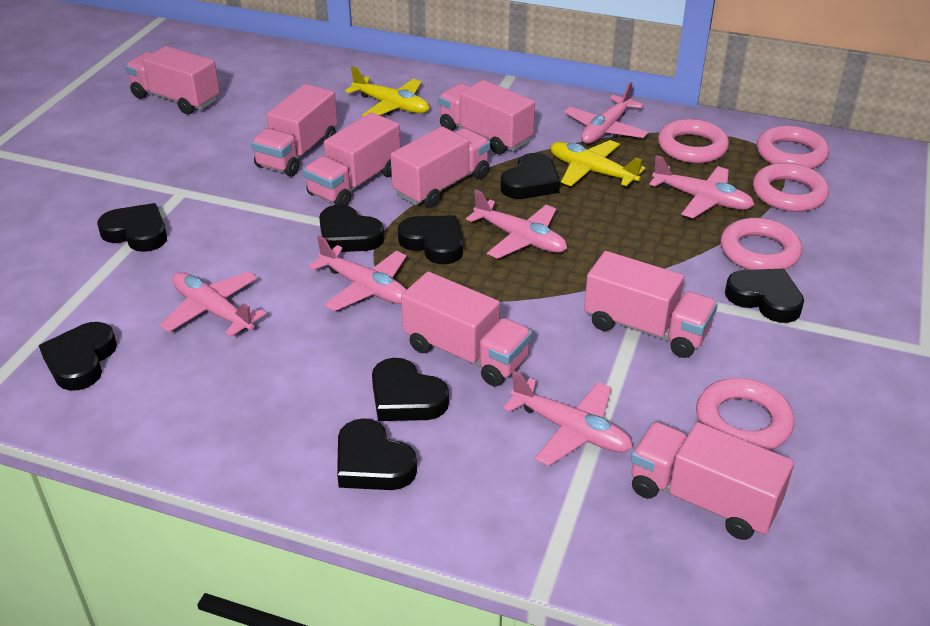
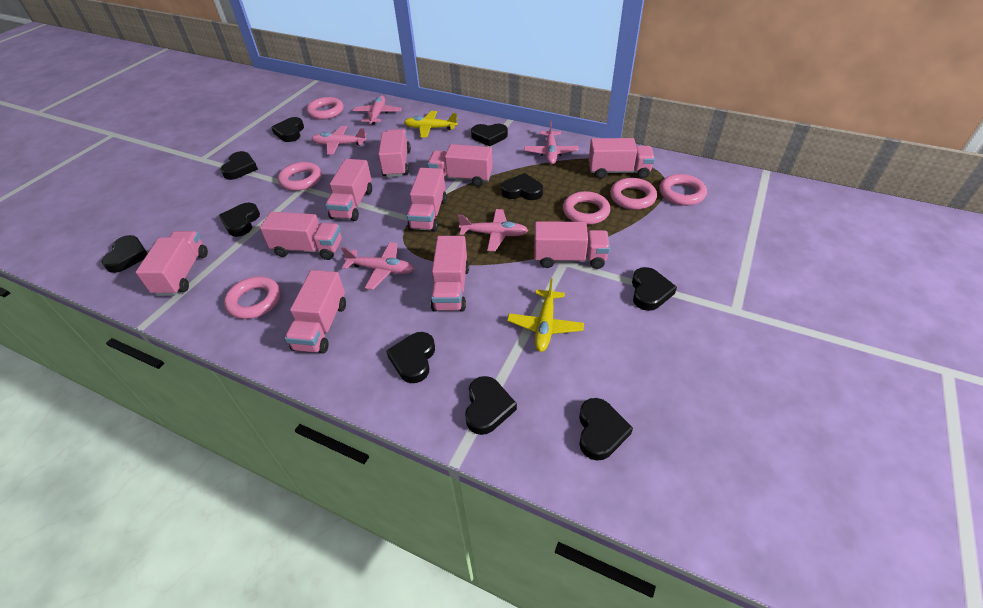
black heart: 8 -> 10
pink plane: 6 -> 5
pink ring: 5 -> 6
pink truck: 8 -> 10

